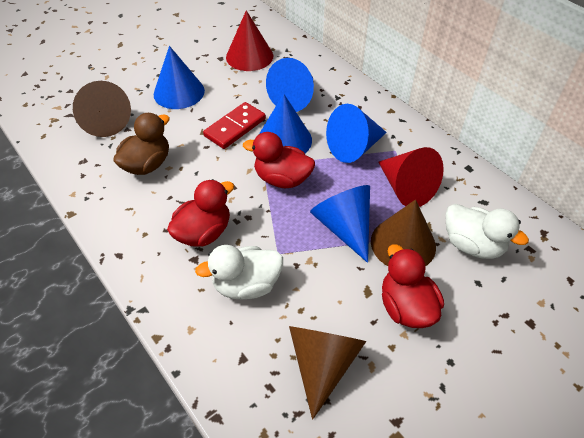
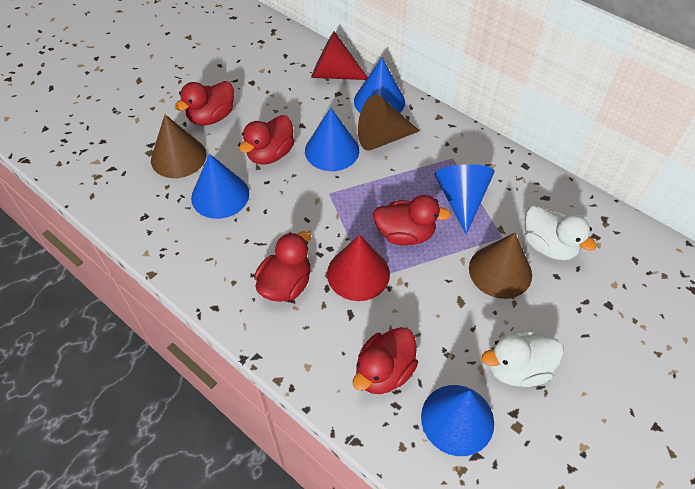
brown duck: 1 -> 0
red domino: 1 -> 0
red duck: 3 -> 5

